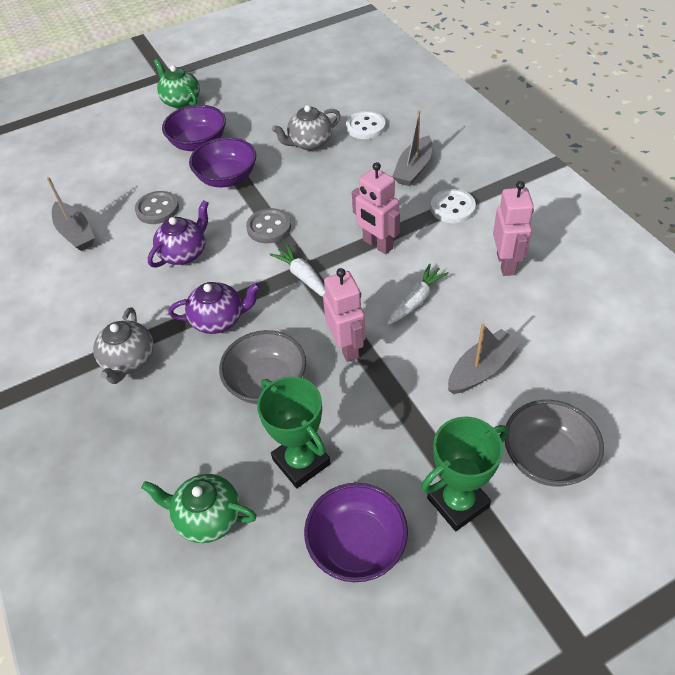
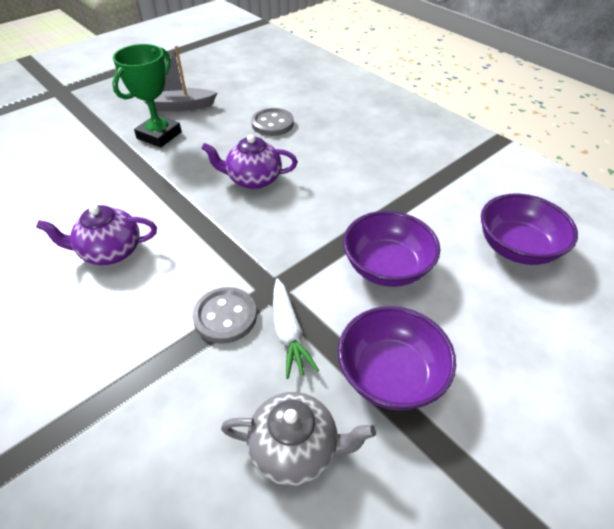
green teapot: 2 -> 0
green trophy: 2 -> 1
grey boat: 3 -> 1
grey bowl: 2 -> 0
grey teapot: 2 -> 1
pink robot: 3 -> 0
white button: 2 -> 0
white carrot: 2 -> 1

